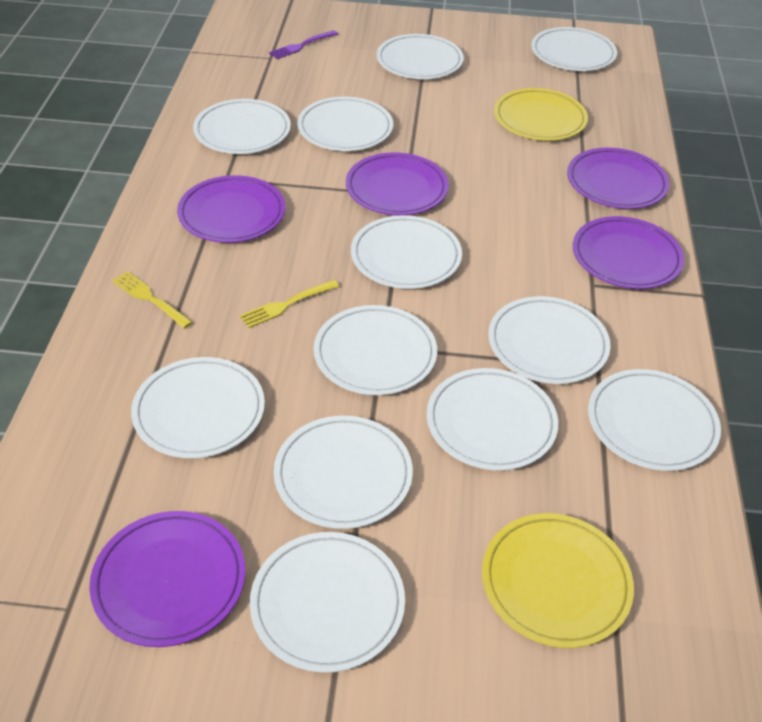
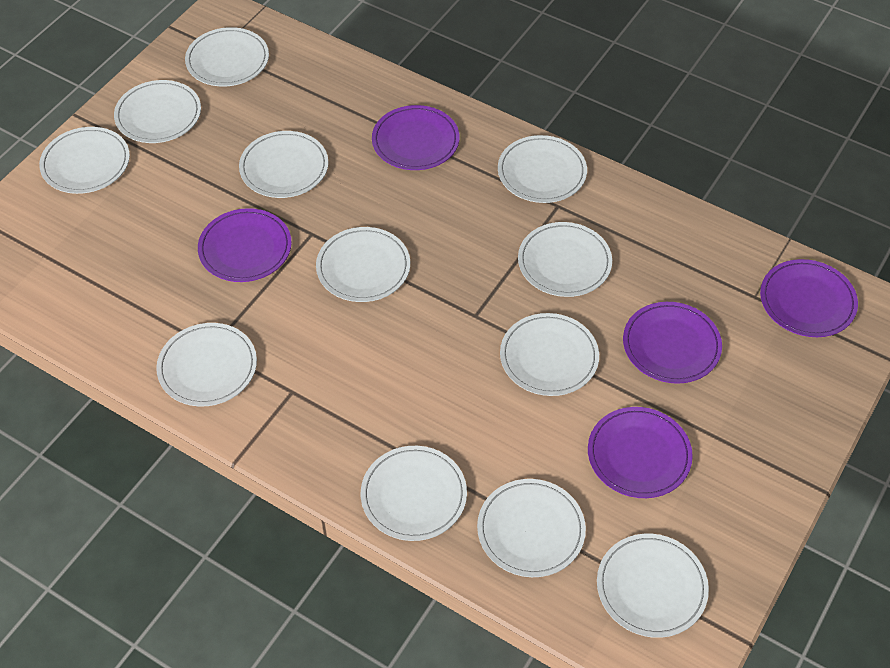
purple fork: 1 -> 0
yellow fork: 2 -> 0
yellow plate: 2 -> 0

